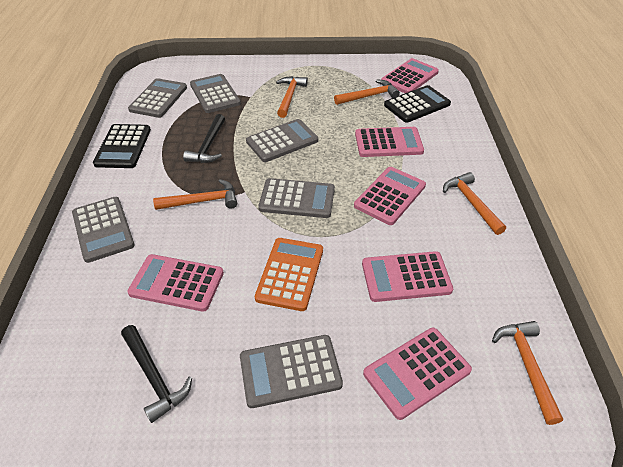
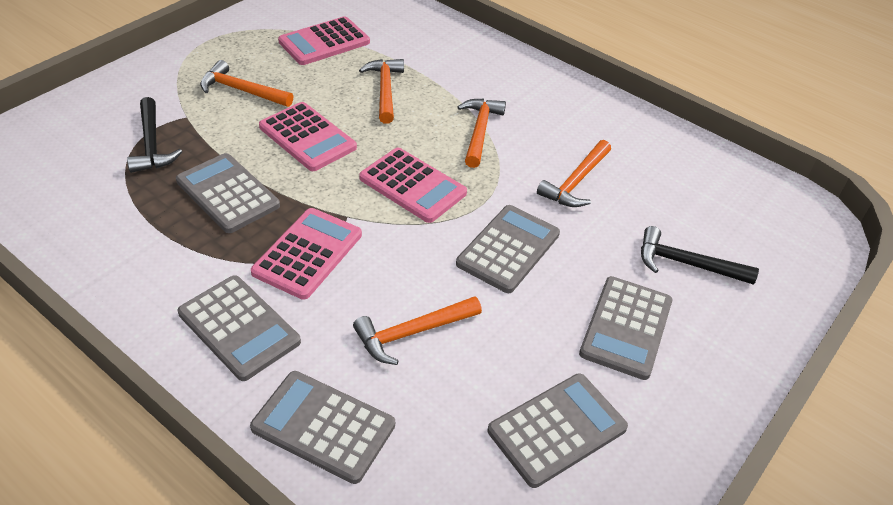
black calculator: 2 -> 0
orange calculator: 1 -> 0
pink calculator: 6 -> 4

